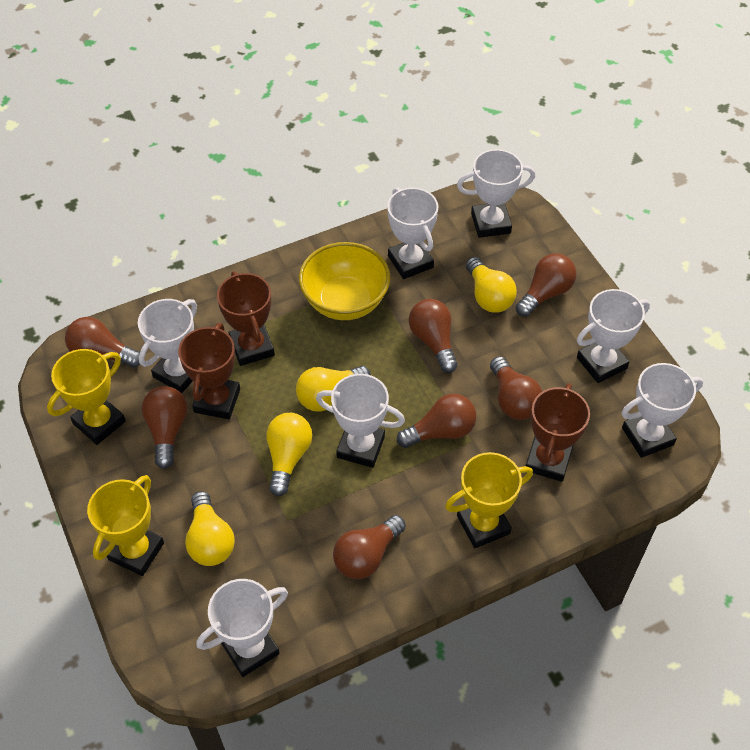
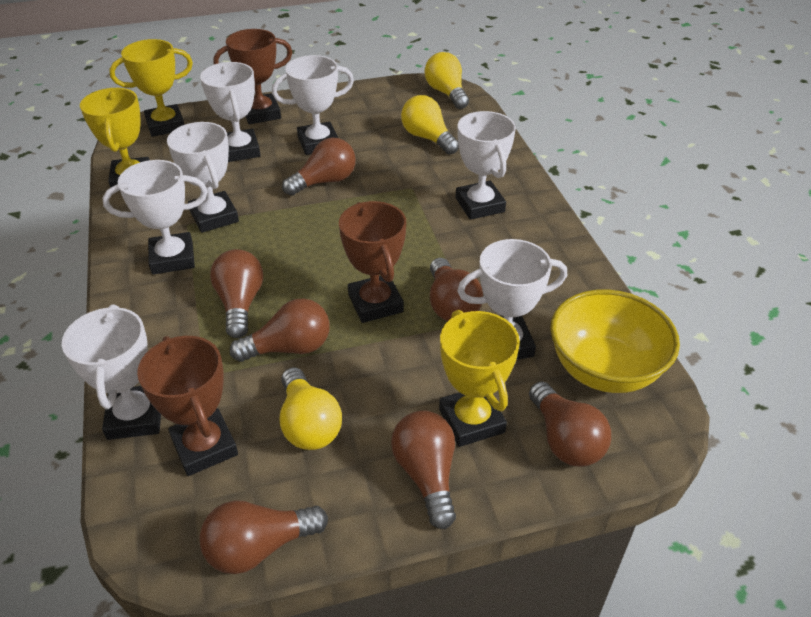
yellow light bulb: 4 -> 3

